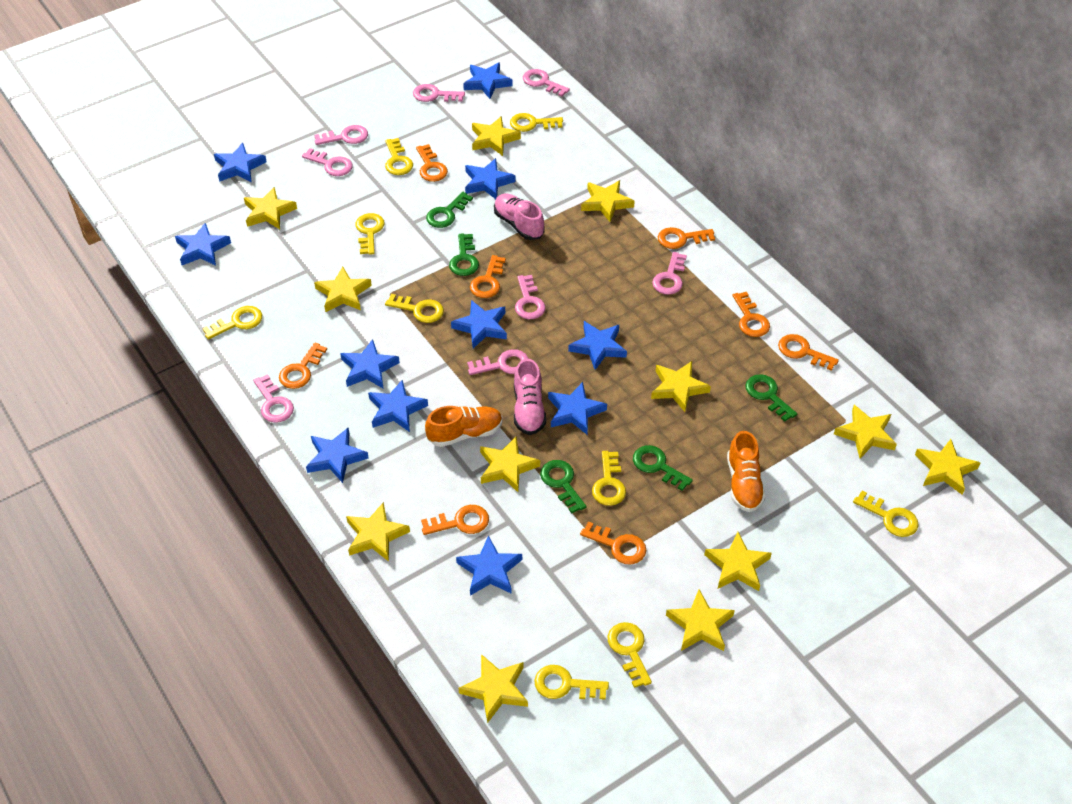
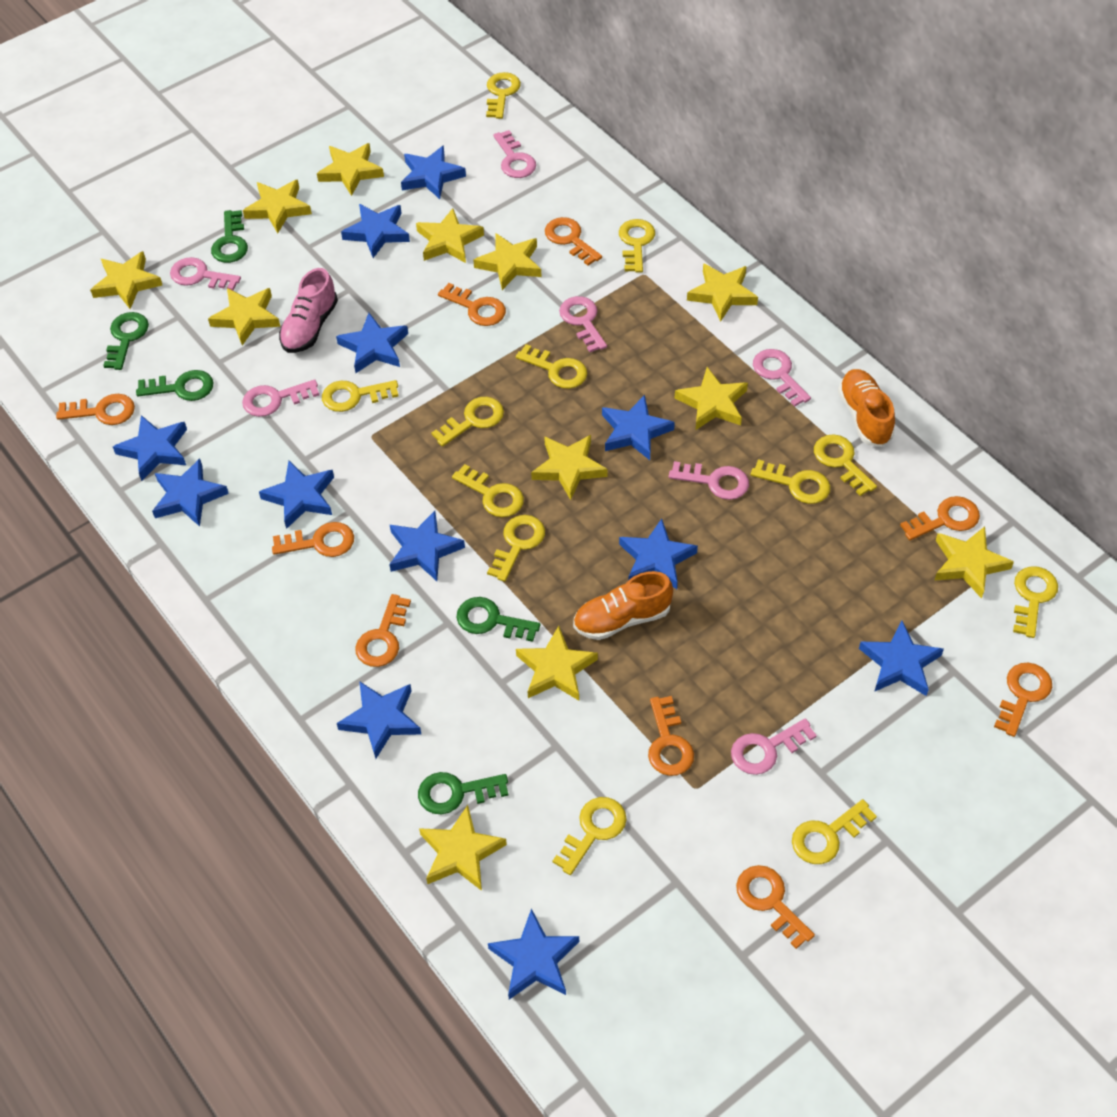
blue star: 11 -> 12
orange key: 8 -> 9
pink key: 8 -> 7
pink shoe: 2 -> 1
yellow key: 9 -> 12

